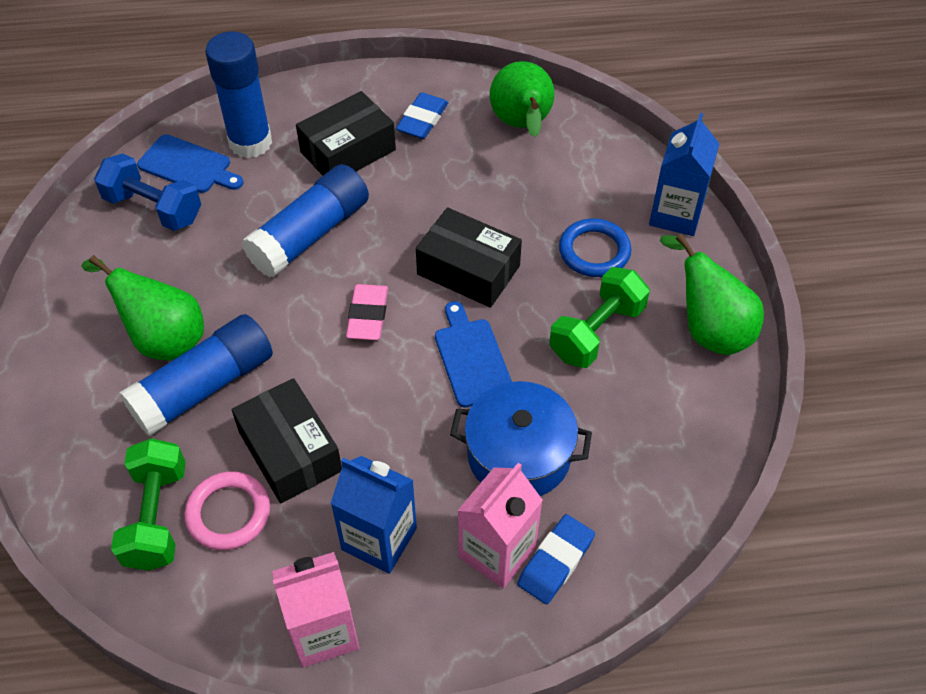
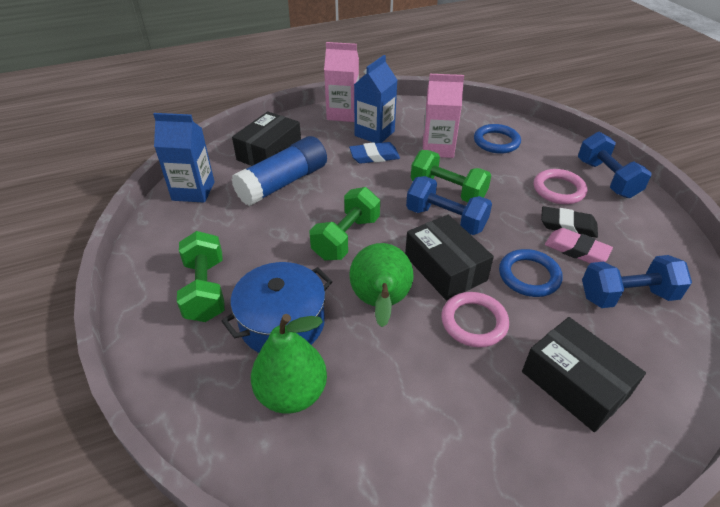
black eraser: 0 -> 1
blue cutting board: 2 -> 0
blue dumbbell: 1 -> 3
blue eraser: 2 -> 1
blue glue stick: 3 -> 1
blue ring: 1 -> 2
green dumbbell: 2 -> 3
green pear: 3 -> 2
pink ring: 1 -> 2

